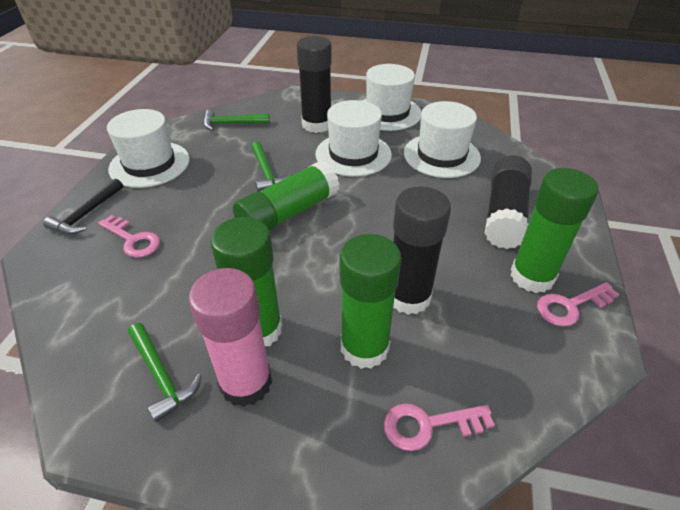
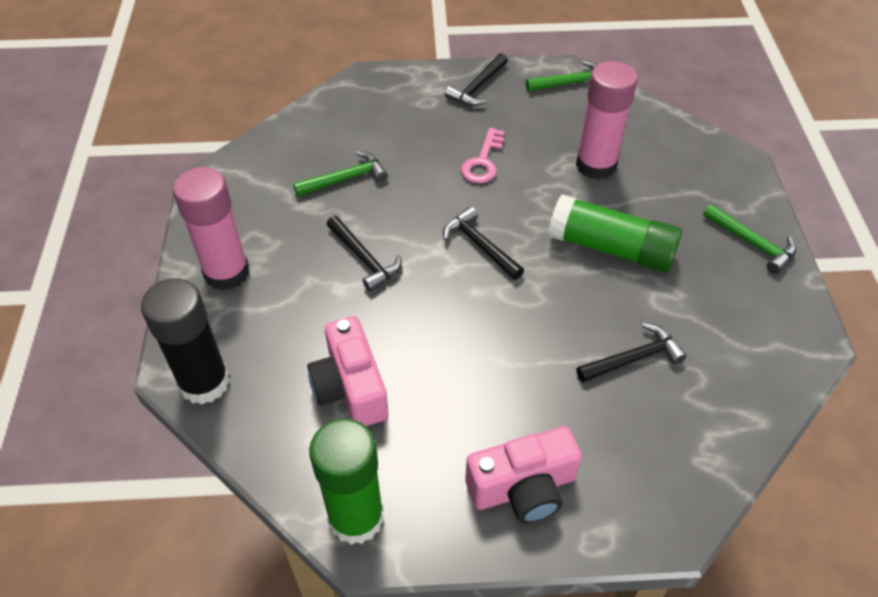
black glue stick: 3 -> 1
black hammer: 1 -> 4
green glue stick: 4 -> 2
pink camera: 0 -> 2
pink glue stick: 1 -> 2
pink key: 3 -> 1
white hat: 4 -> 0

